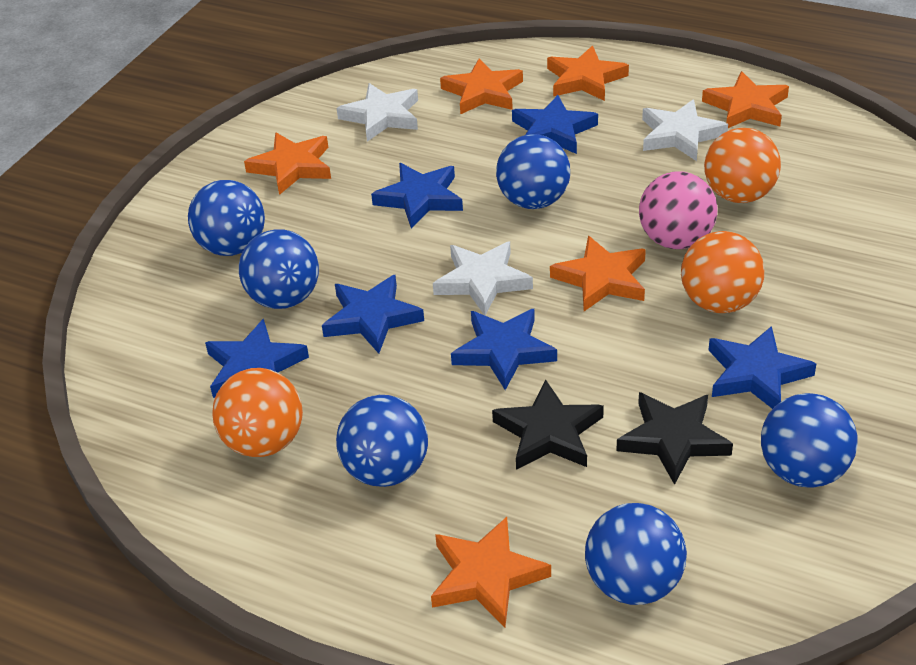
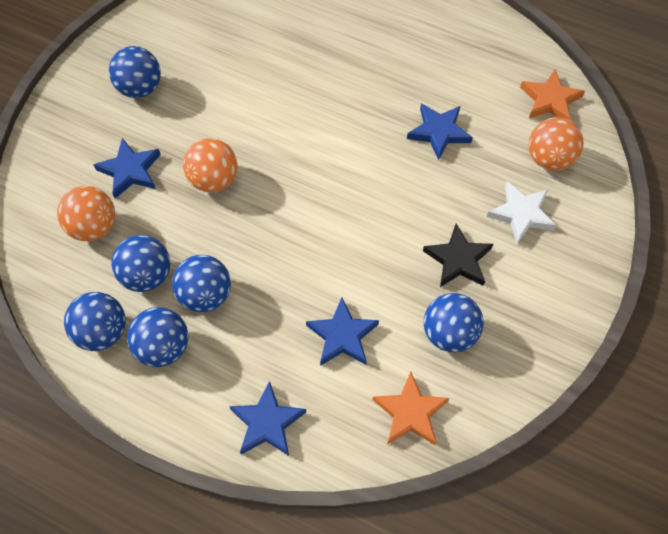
black star: 2 -> 1
blue star: 6 -> 4
orange star: 6 -> 2
pink ball: 1 -> 0
white star: 3 -> 1

